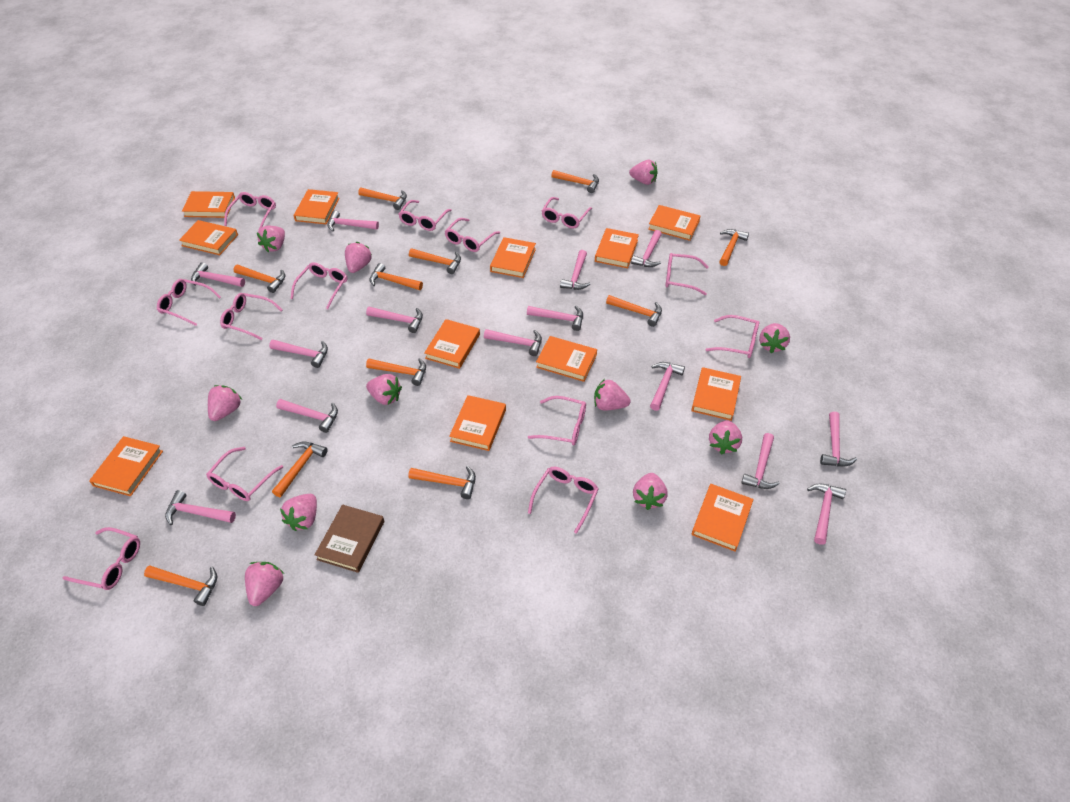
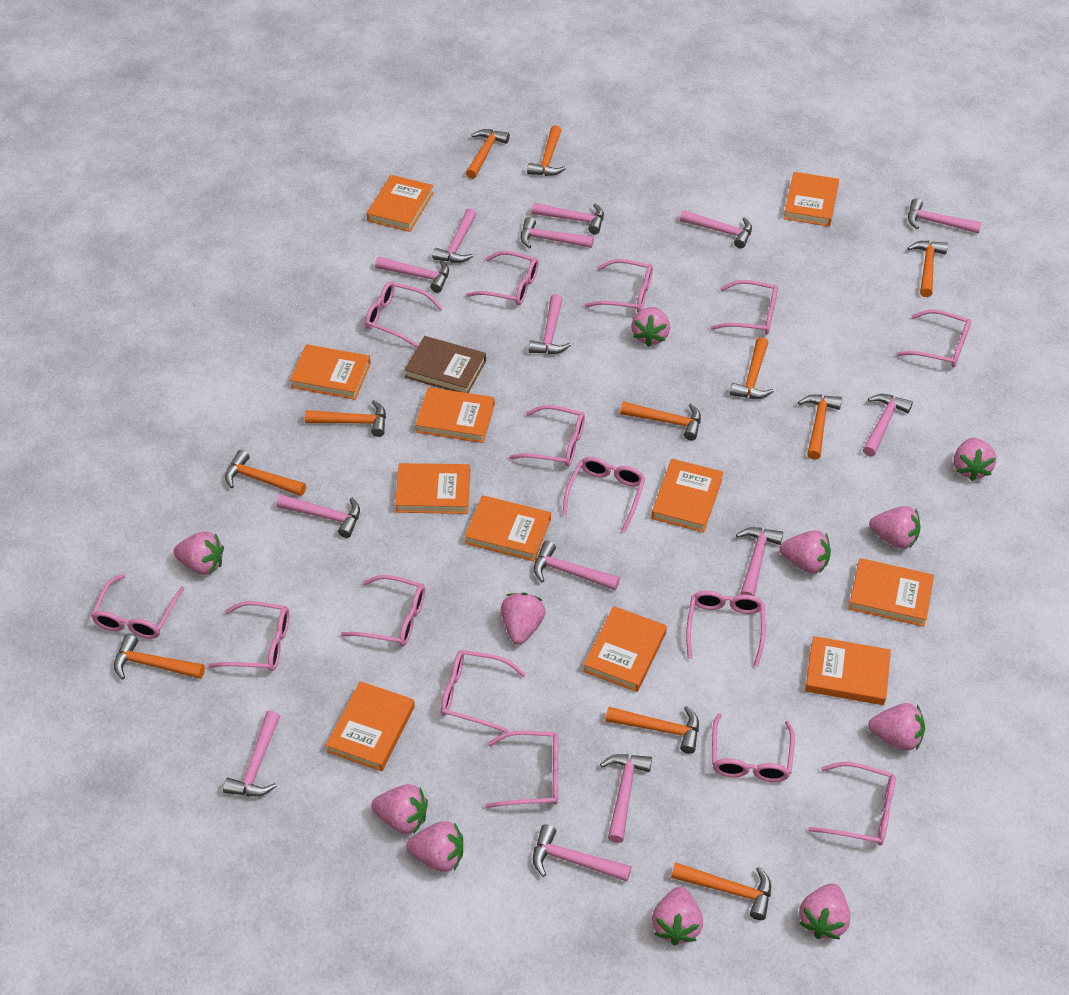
orange book: 12 -> 11
pink glasses: 13 -> 15

